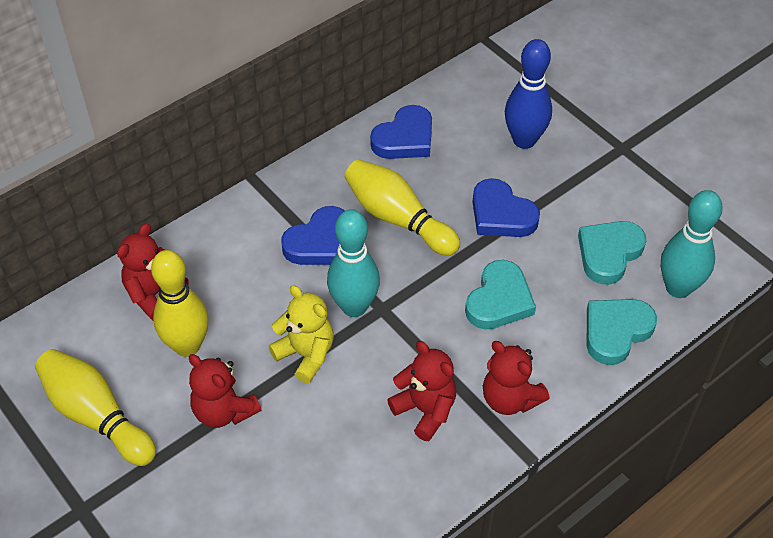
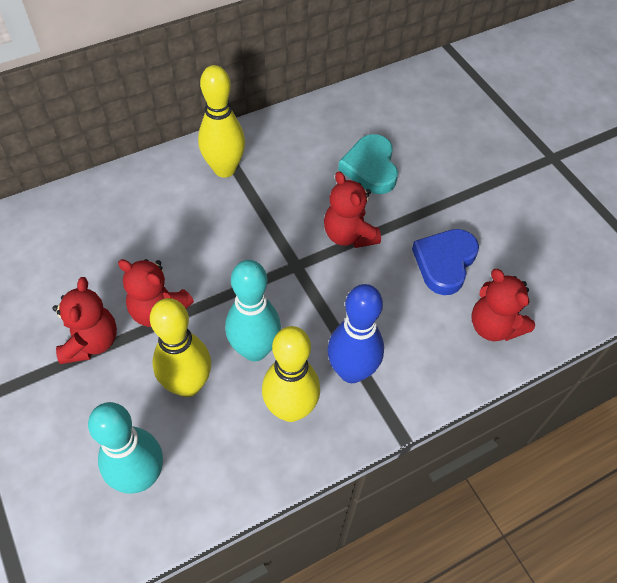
blue heart: 3 -> 1
turquoise heart: 3 -> 1
yellow teddy bear: 1 -> 0

